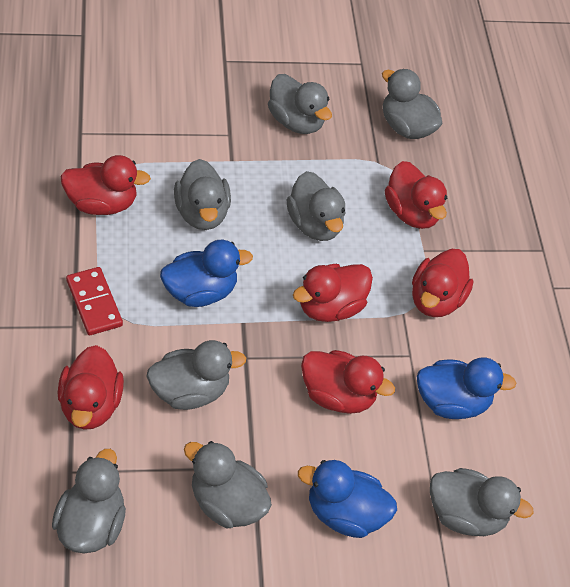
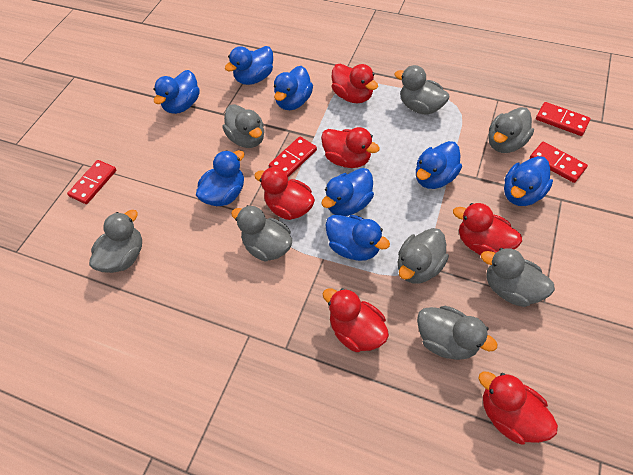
blue duck: 3 -> 8
red domino: 1 -> 4

